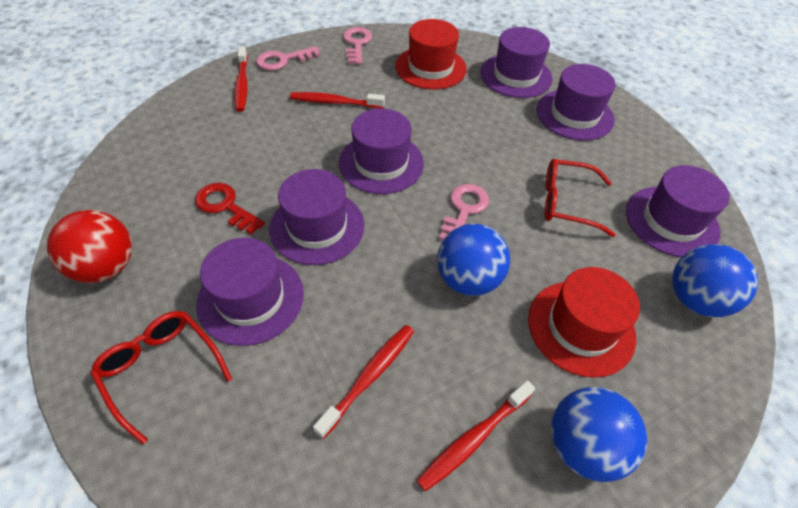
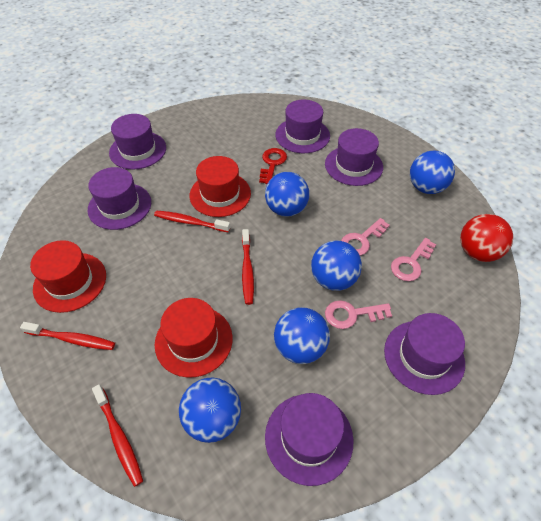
blue ball: 3 -> 5
red glasses: 2 -> 0
red hat: 2 -> 3

